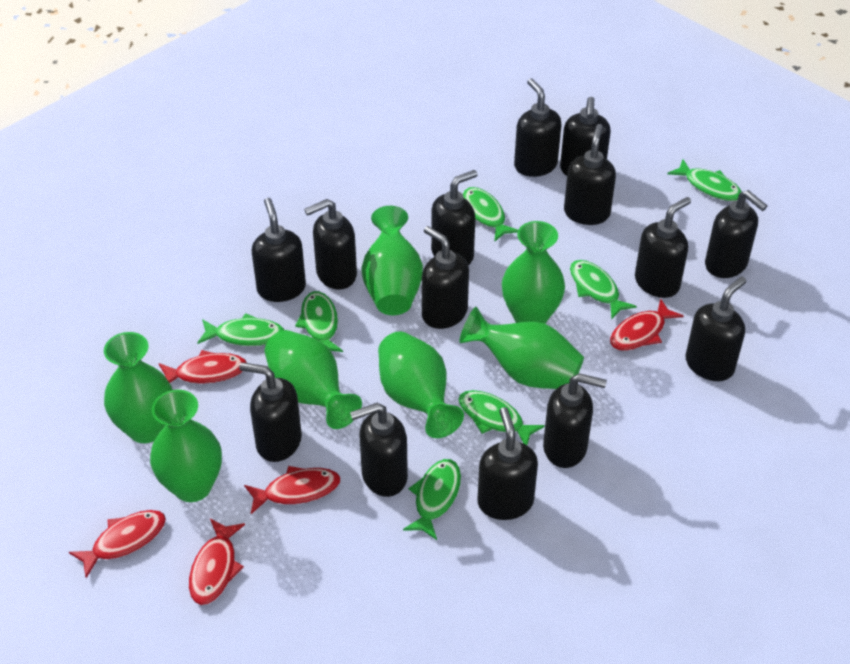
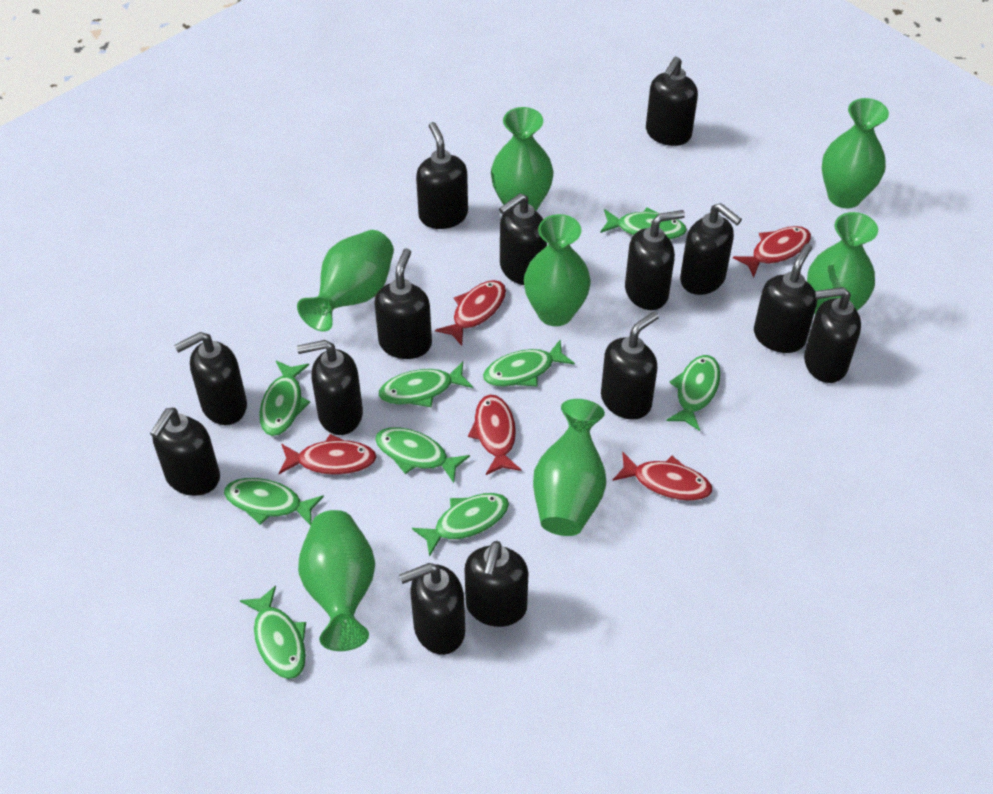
green fish: 7 -> 9

